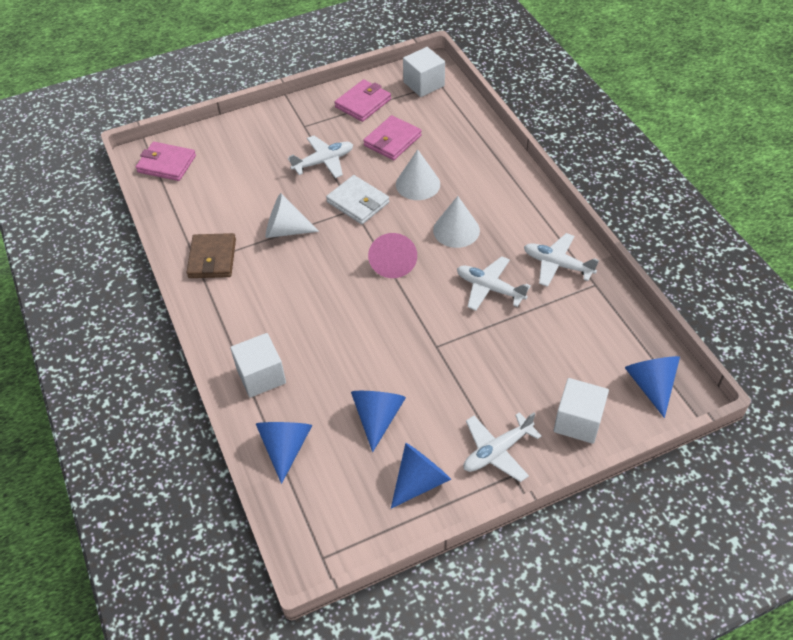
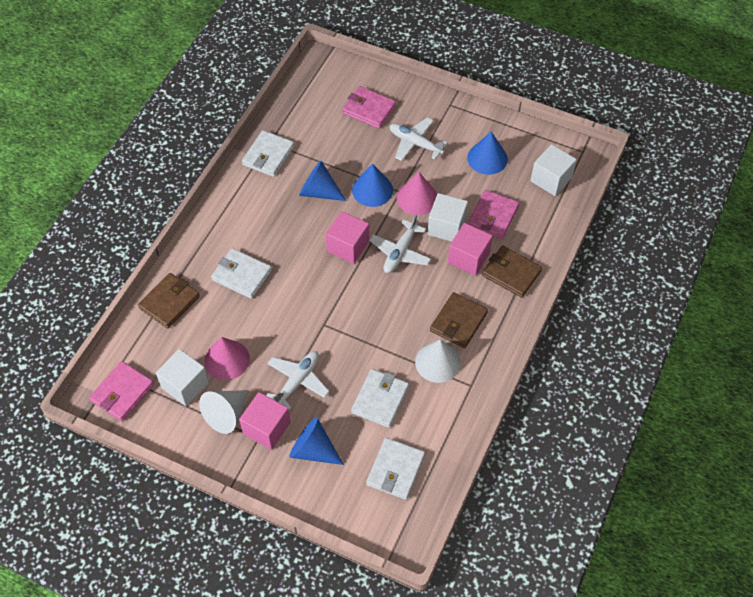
brown wallet: 1 -> 3
pink cone: 1 -> 2
pink cube: 0 -> 3
white cone: 3 -> 2
white plane: 4 -> 3
white wallet: 1 -> 4

